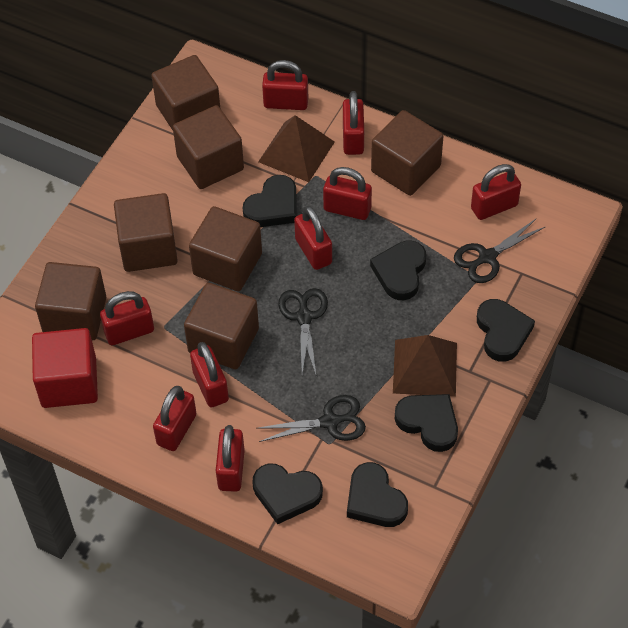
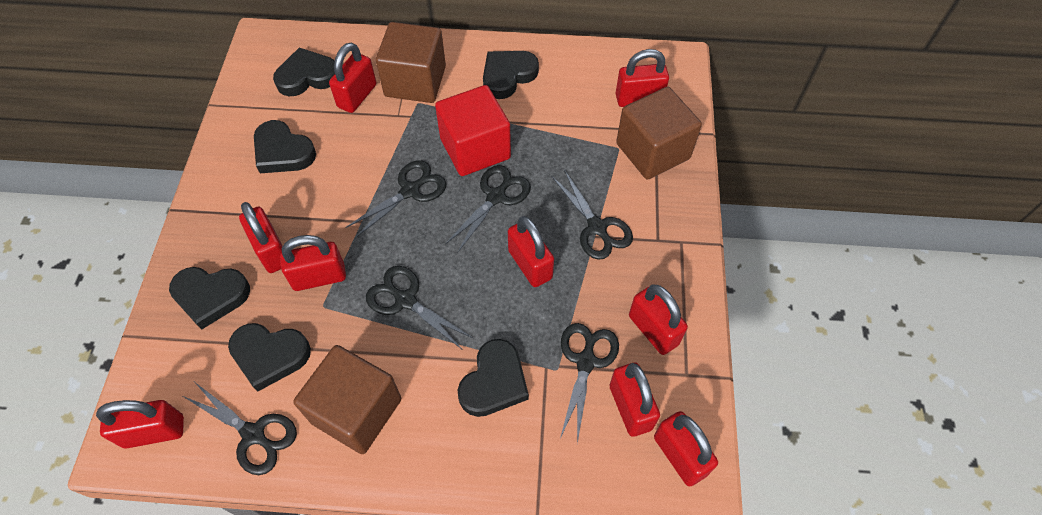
black scissors: 3 -> 6
brown cube: 7 -> 3
brown pyramid: 2 -> 0

